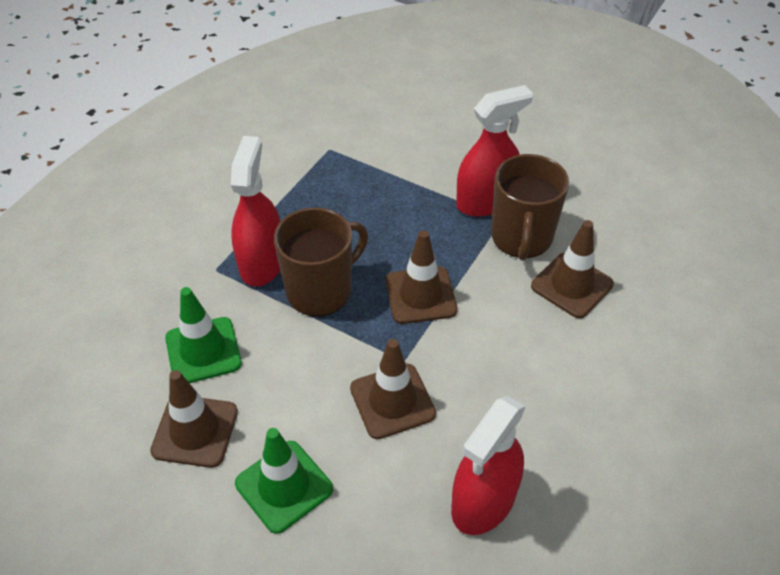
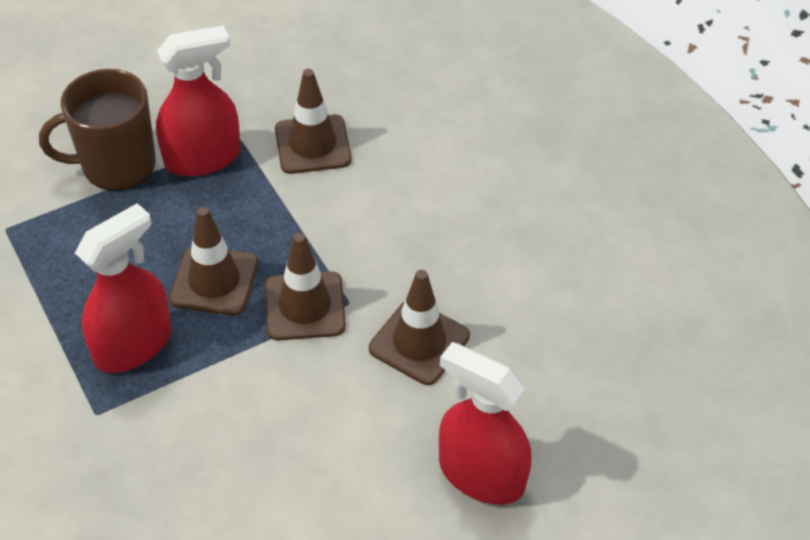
brown mug: 2 -> 1
green traffic cone: 2 -> 0

